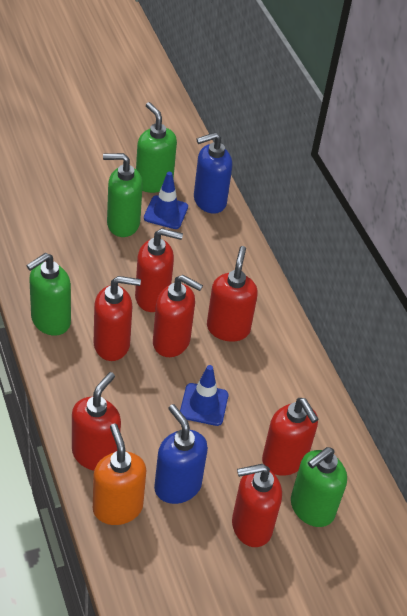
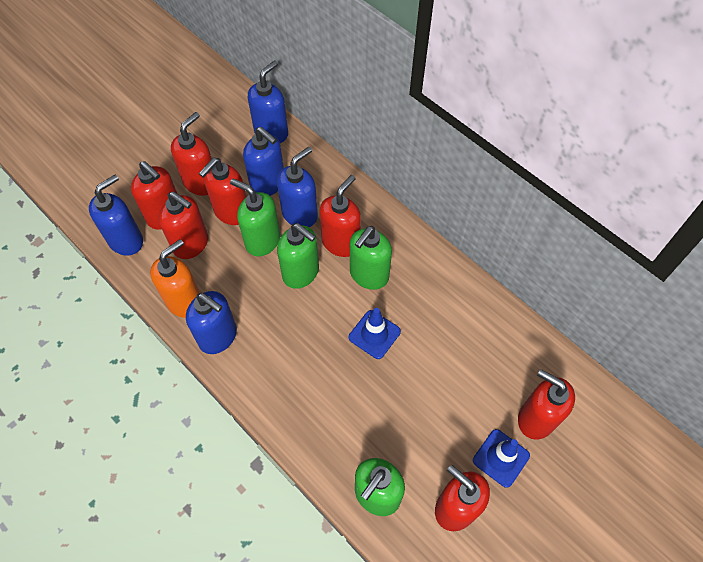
blue soap dispenser: 2 -> 5

